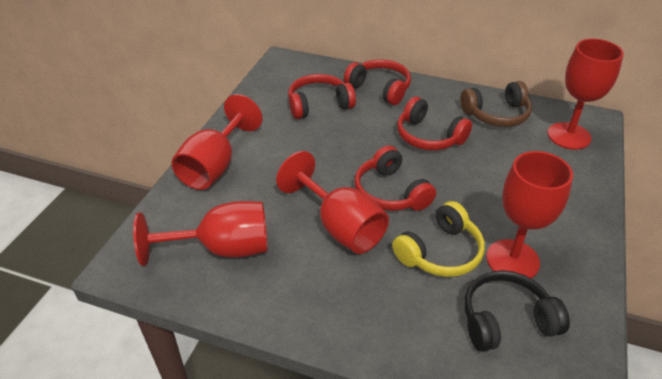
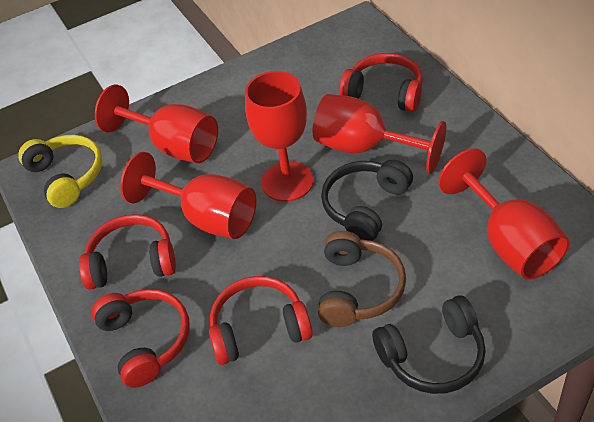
black headphones: 1 -> 2

